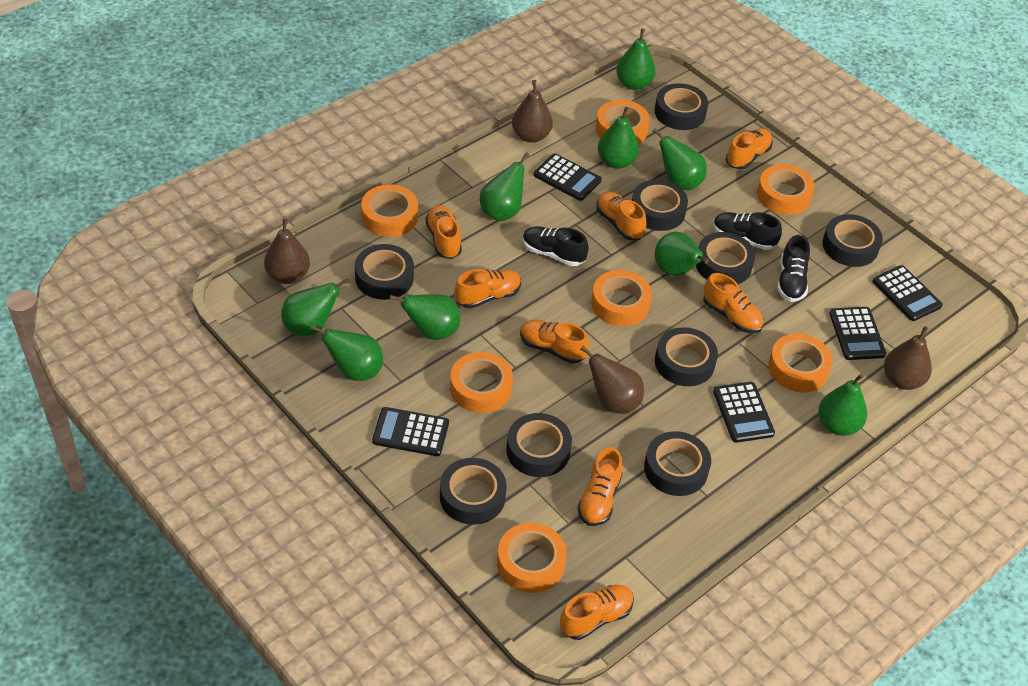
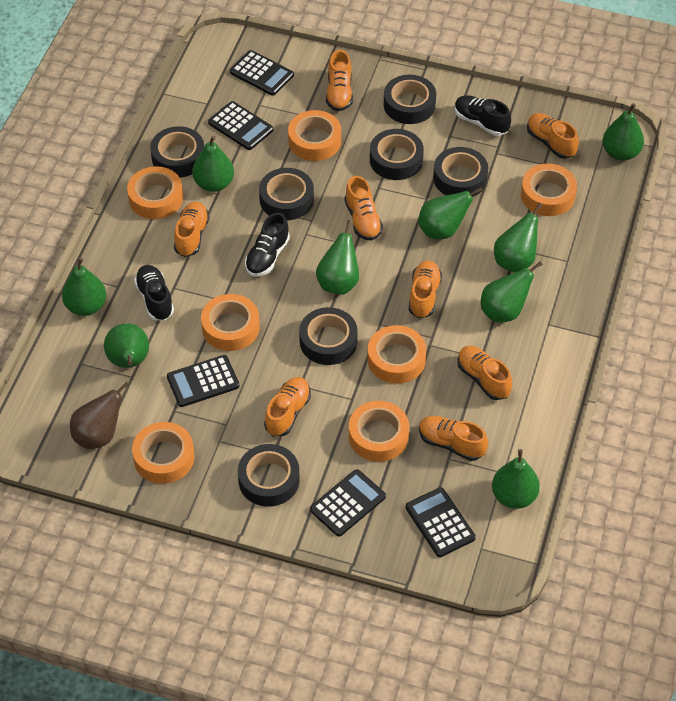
black tape: 9 -> 7
brown pear: 4 -> 1

